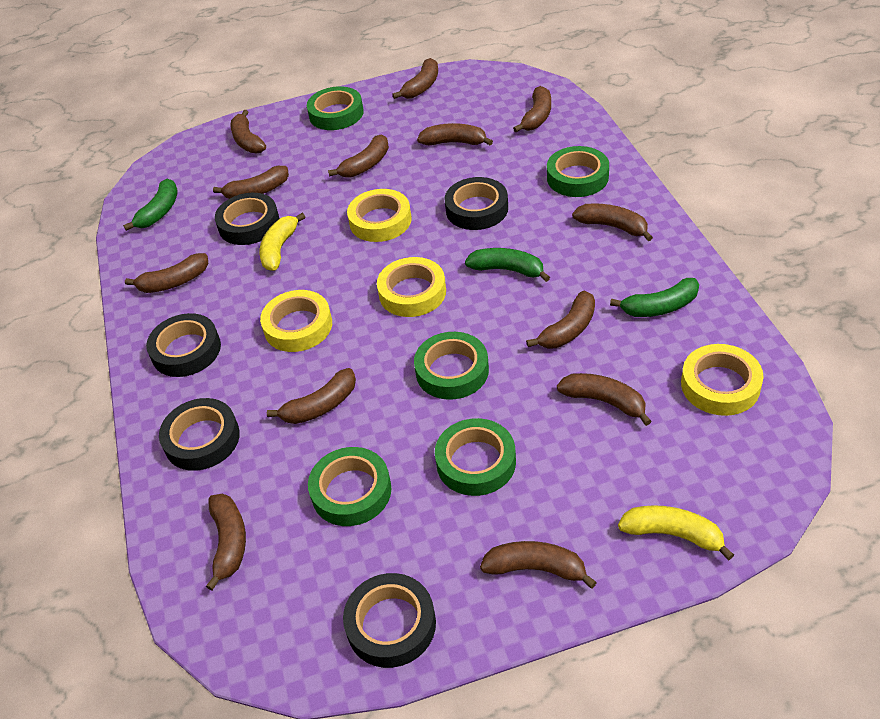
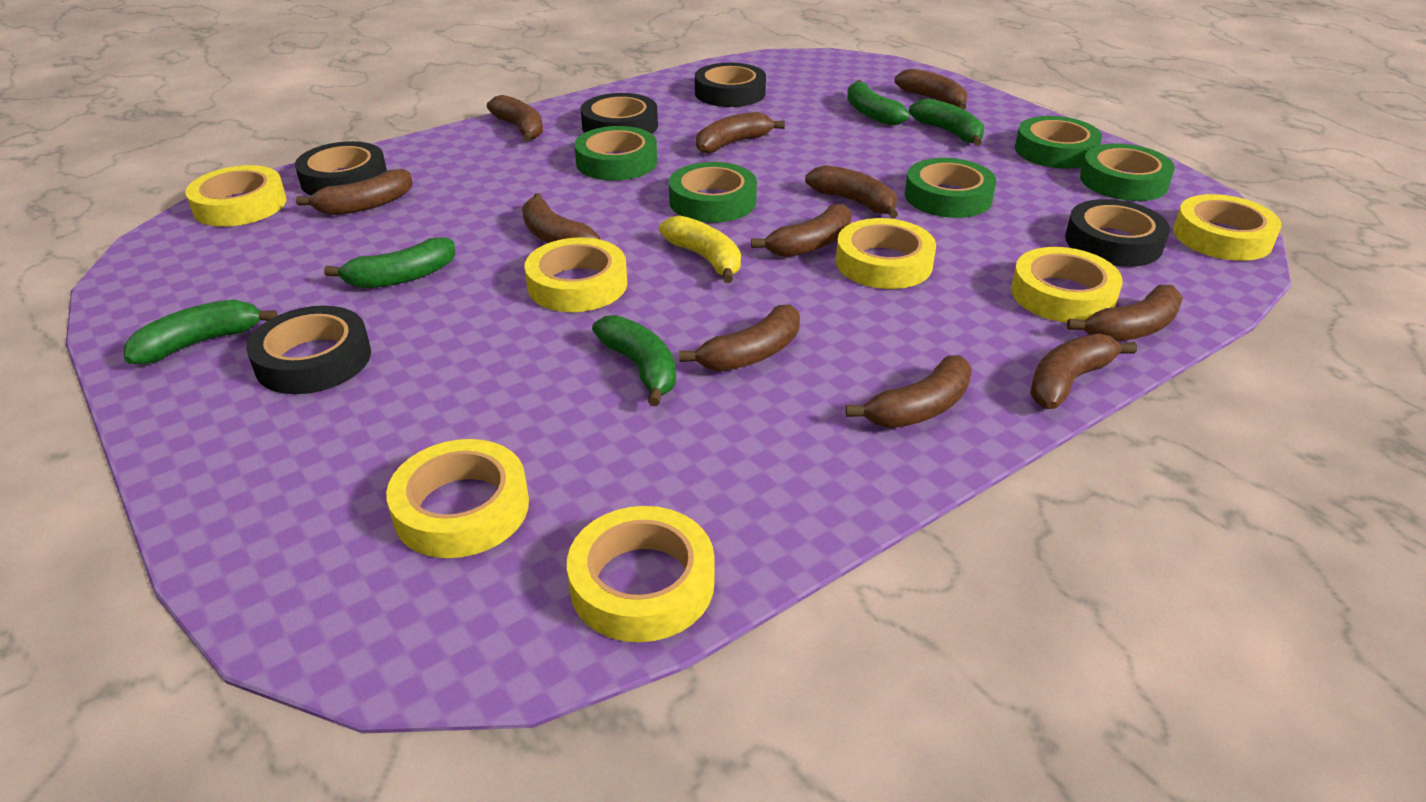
brown banana: 13 -> 11
green banana: 3 -> 5
yellow banana: 2 -> 1
yellow tape: 4 -> 7

